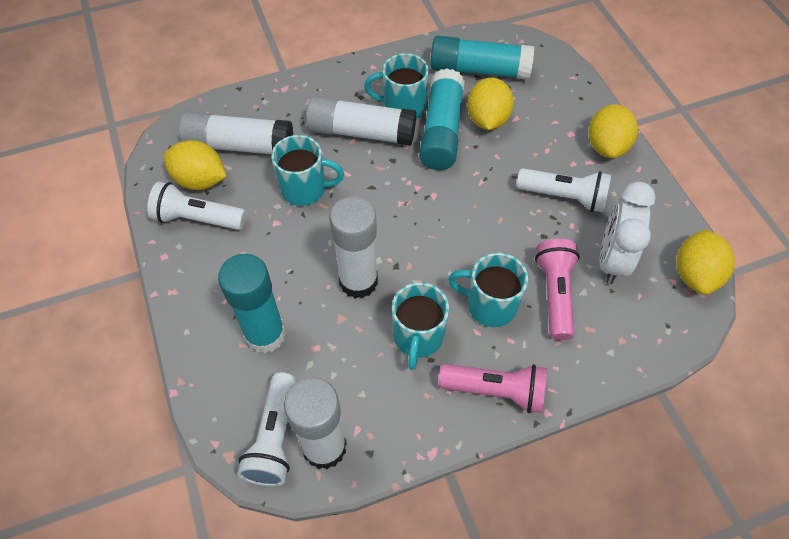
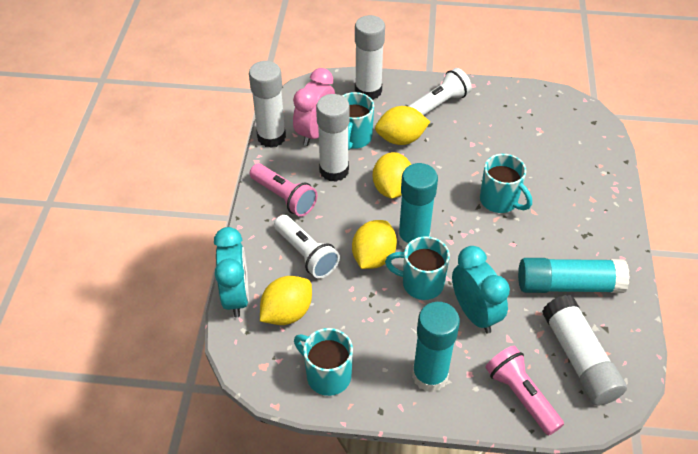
pink clock: 0 -> 1
turquoise clock: 0 -> 2
white clock: 1 -> 0
white flashlight: 3 -> 2

